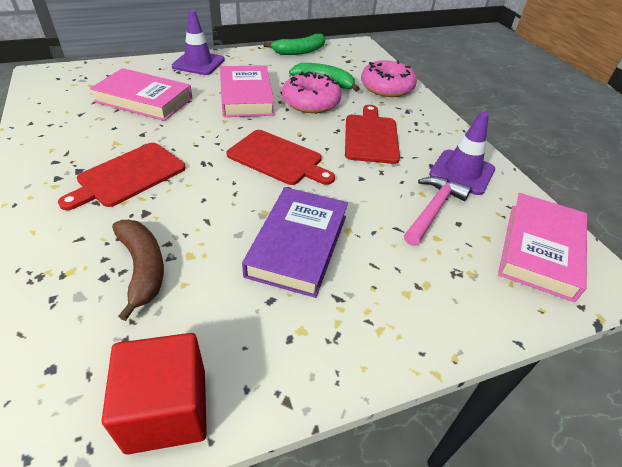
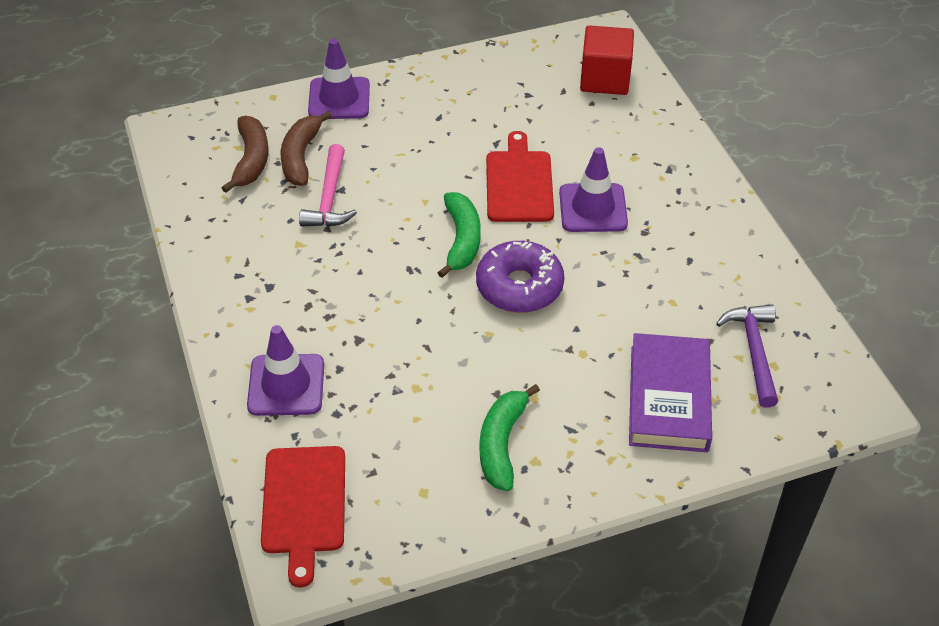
brown banana: 1 -> 2
pink book: 3 -> 0
pink donut: 2 -> 0
purple donut: 0 -> 1
purple hammer: 0 -> 1
purple traffic cone: 2 -> 3
red cutting board: 3 -> 2

